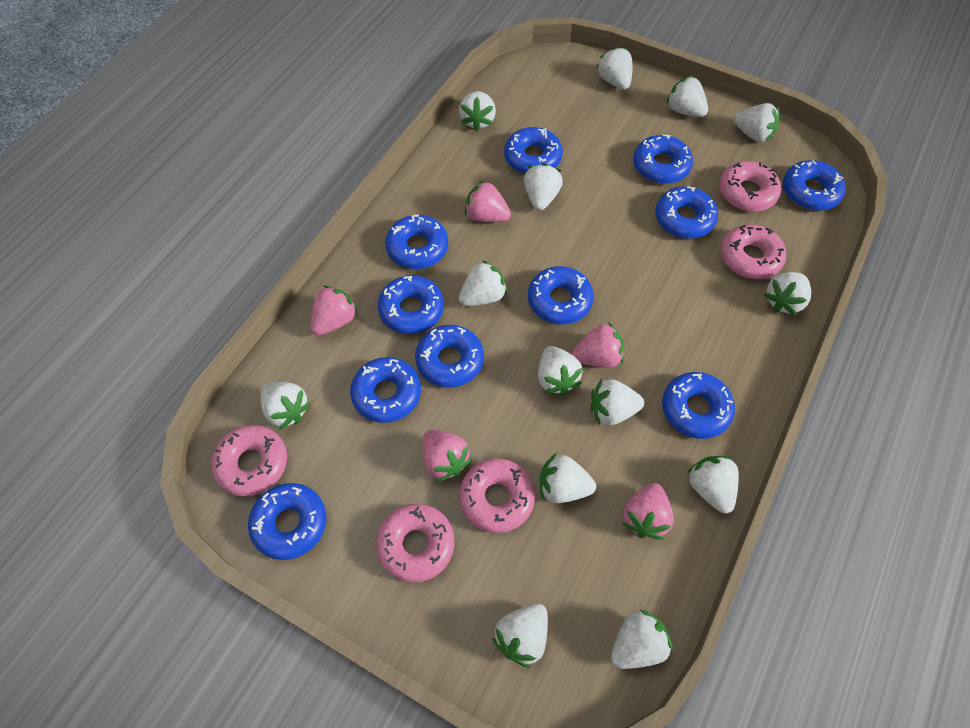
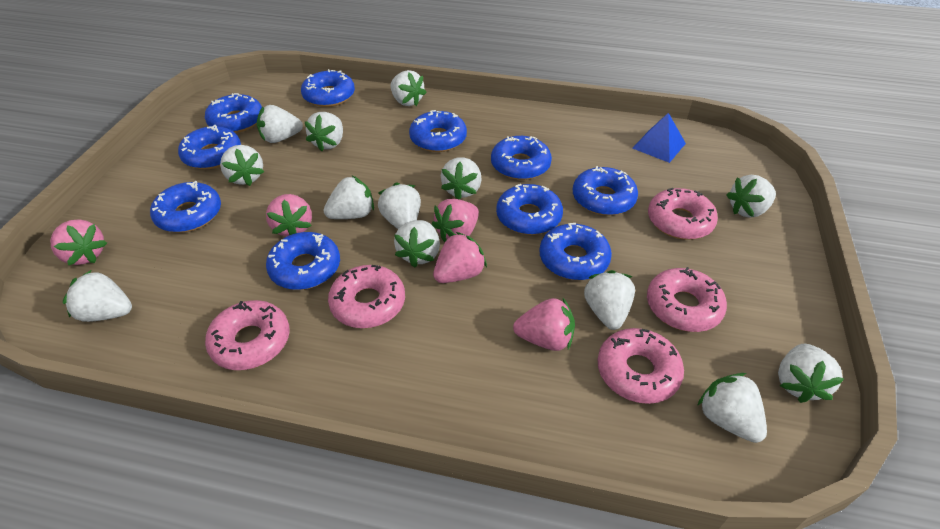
blue donut: 11 -> 10
blue pyramid: 0 -> 1
white strawberry: 14 -> 13

